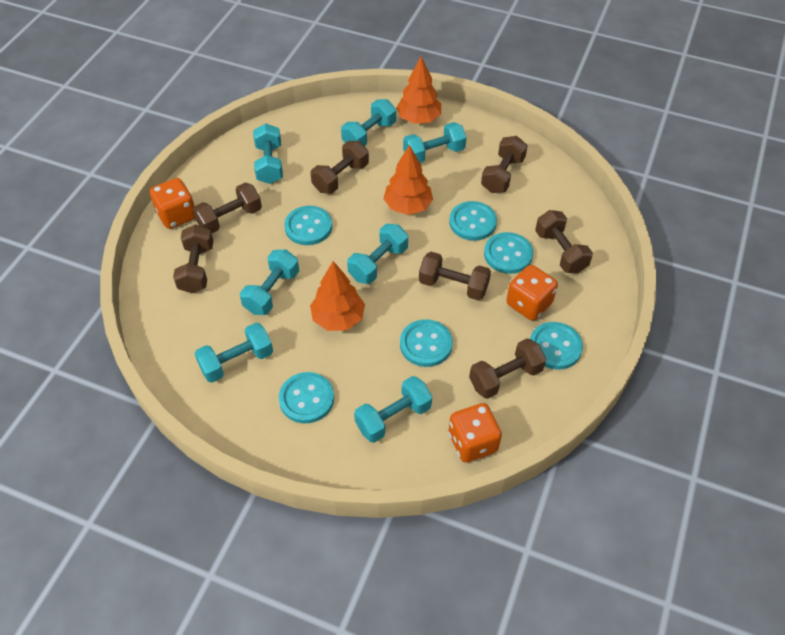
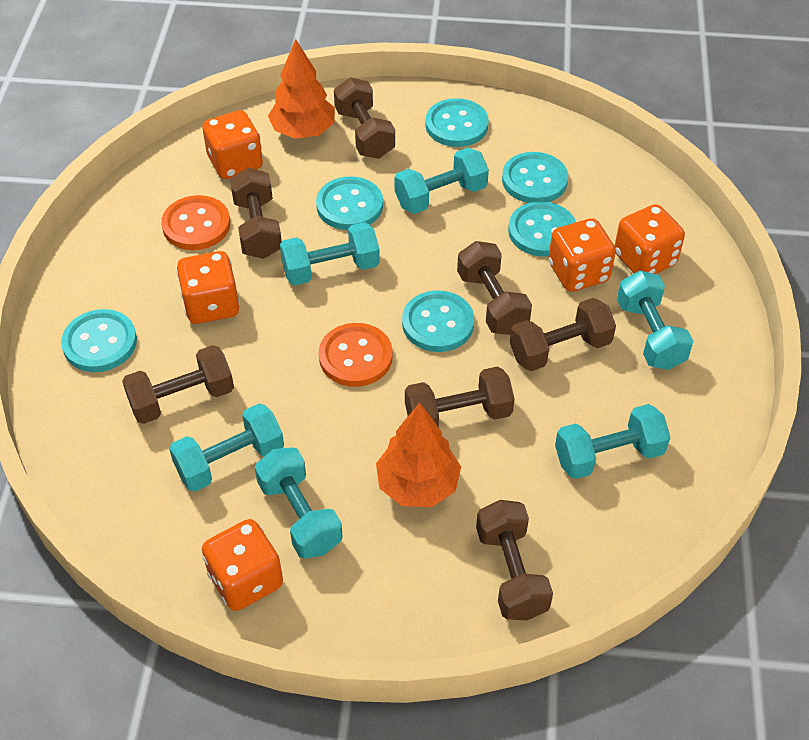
orange button: 0 -> 2
orange dice: 3 -> 5
orange tree: 3 -> 2
turquoise dumbbell: 7 -> 6

